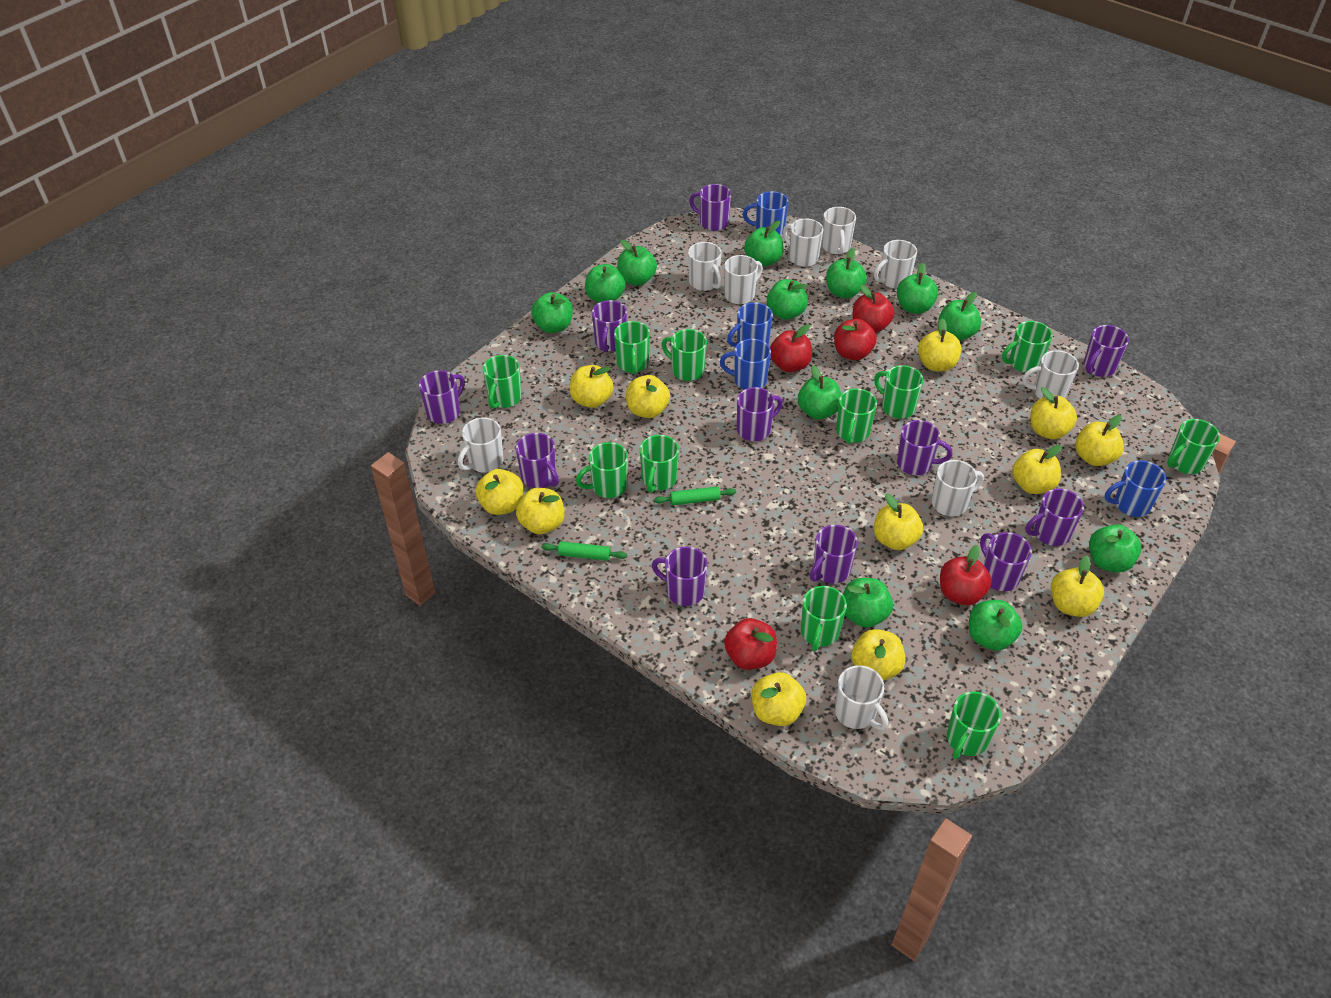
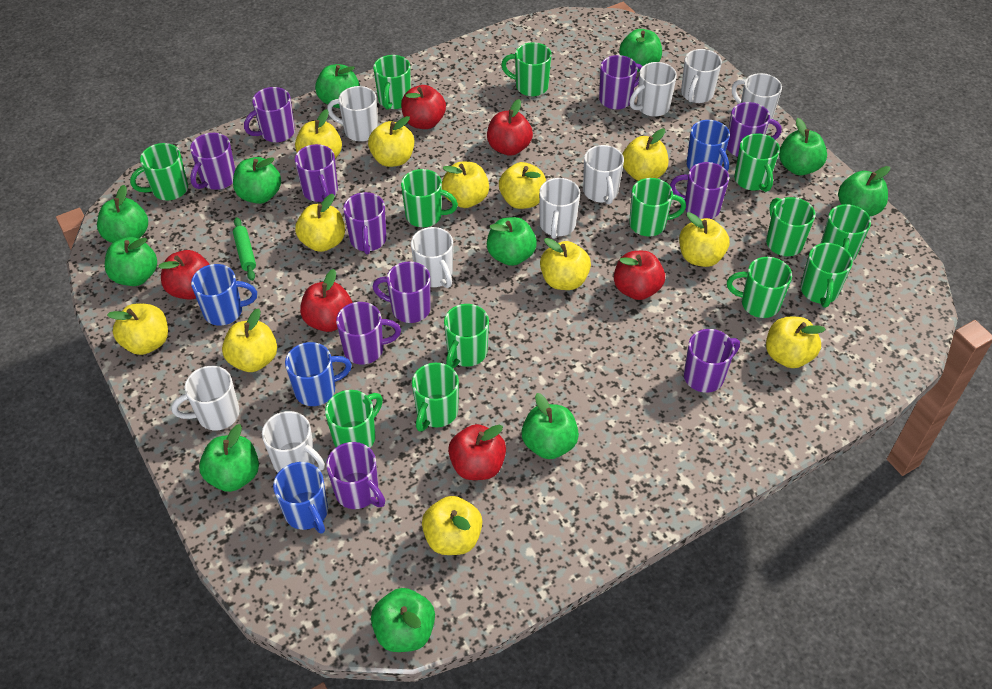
green apple: 12 -> 11
green mug: 11 -> 13
green rolling pin: 2 -> 1
red apple: 5 -> 6

